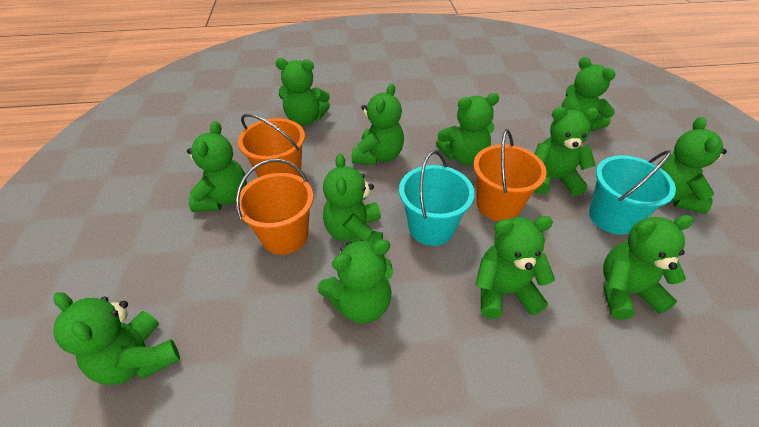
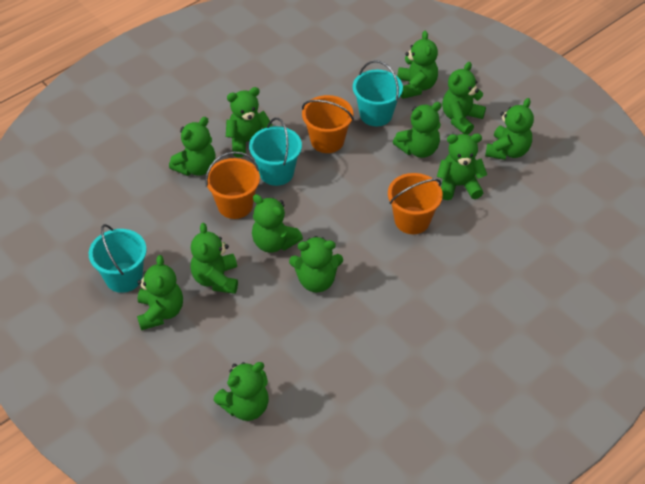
turquoise bucket: 2 -> 3

